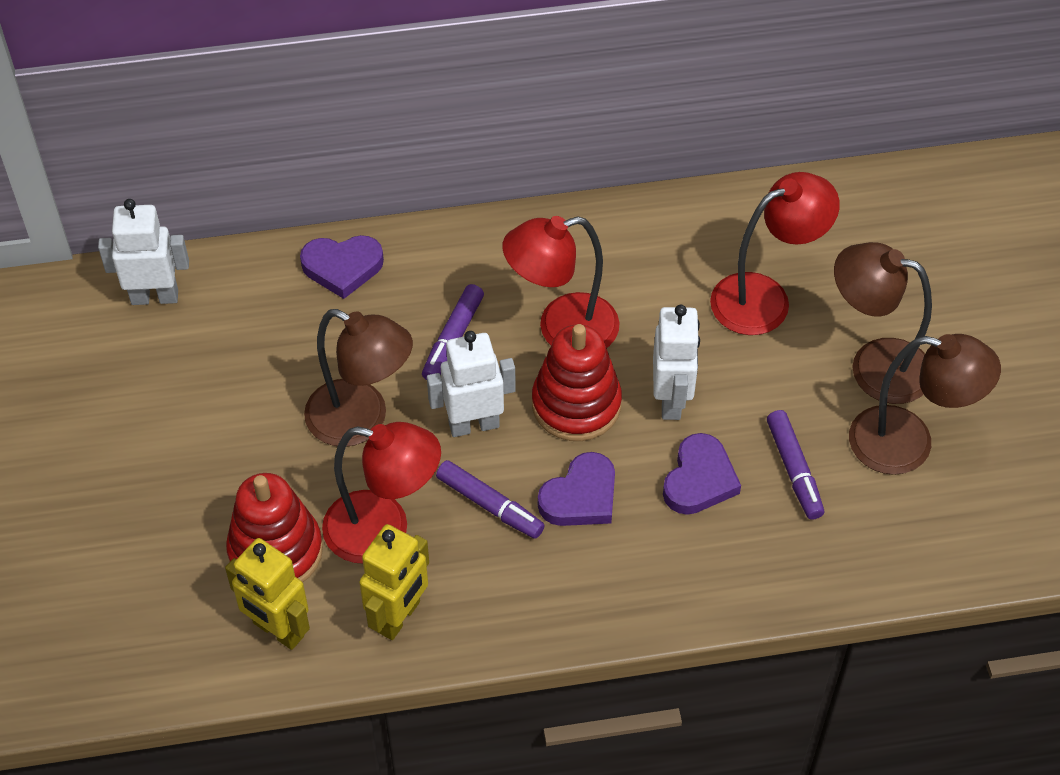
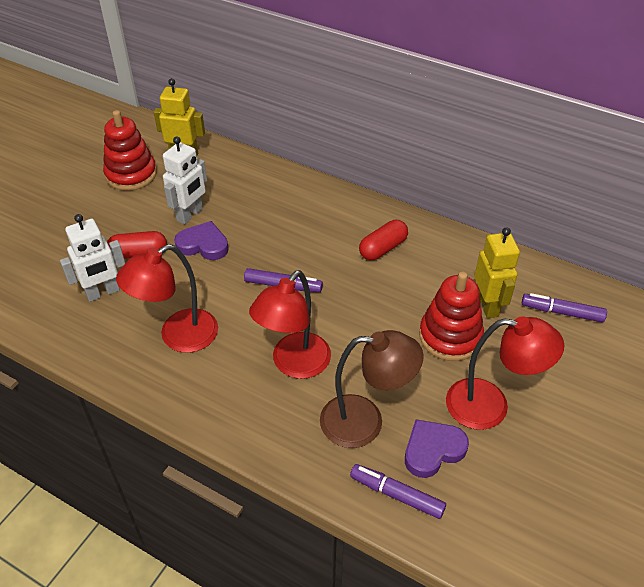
brown lamp: 3 -> 1
purple heart: 3 -> 2
red capsule: 0 -> 2
white robot: 3 -> 2

